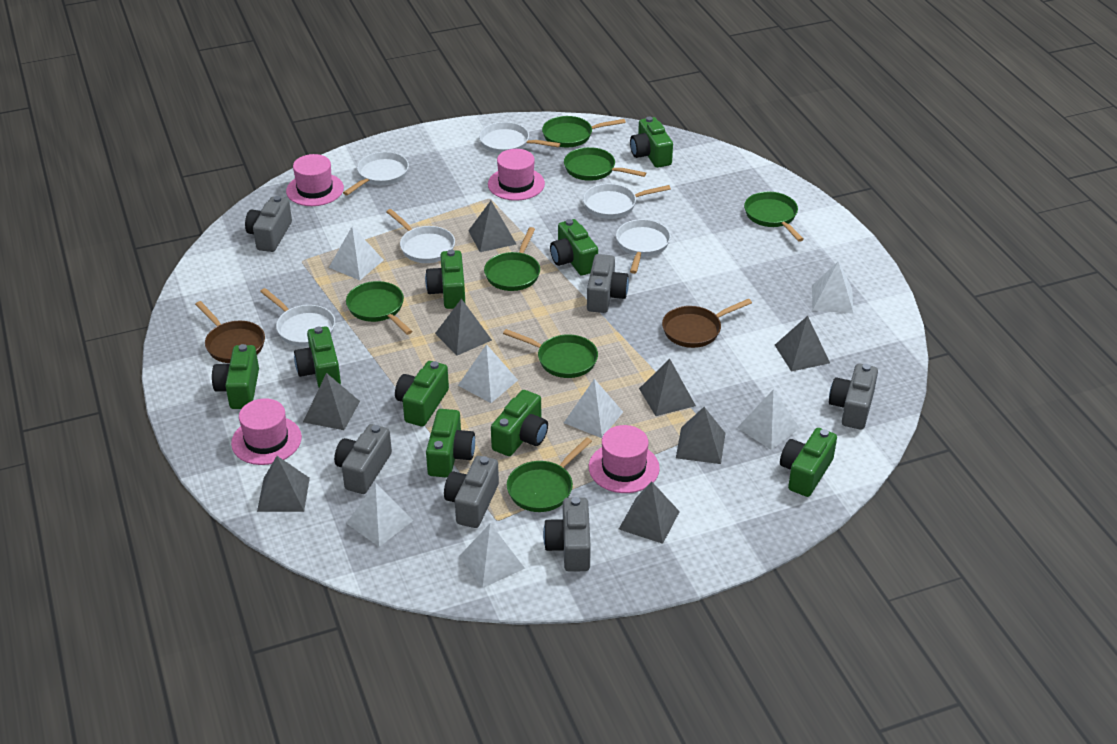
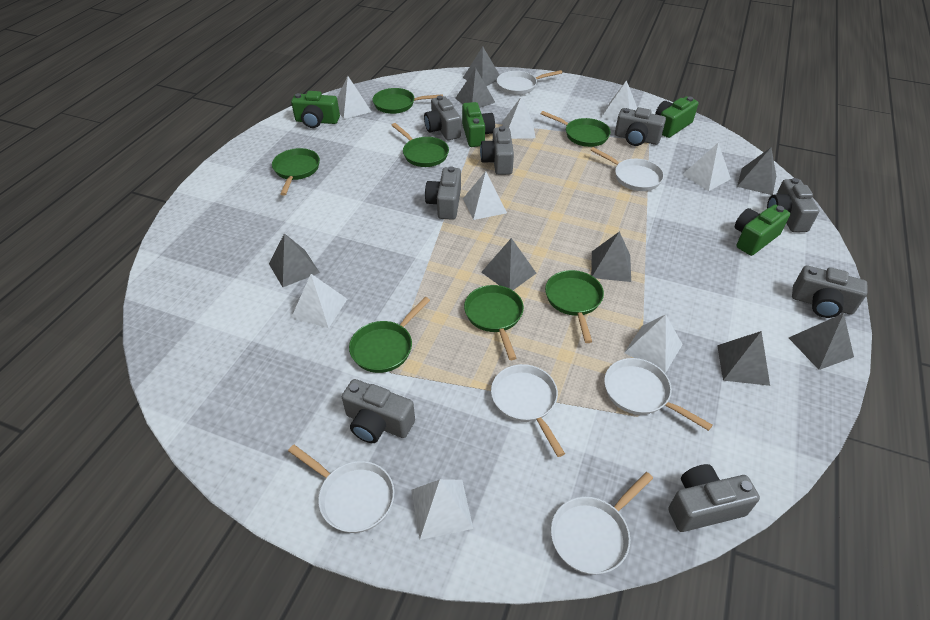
brown pan: 2 -> 0
green camera: 9 -> 4
grey camera: 6 -> 8
pink hat: 4 -> 0
white pyramid: 7 -> 8

